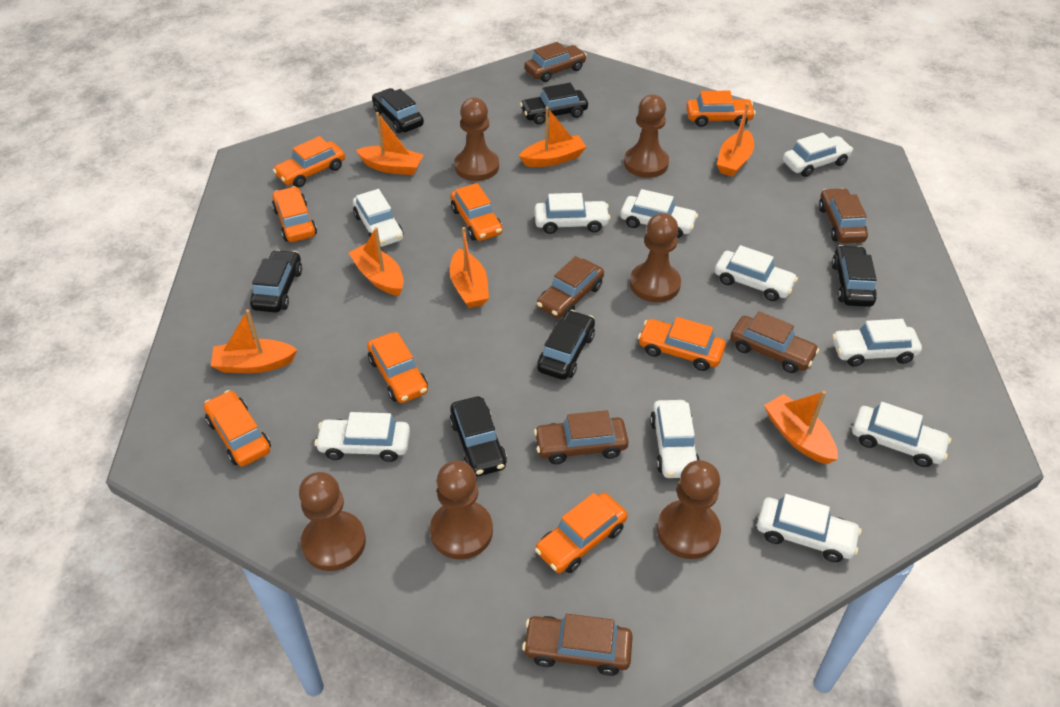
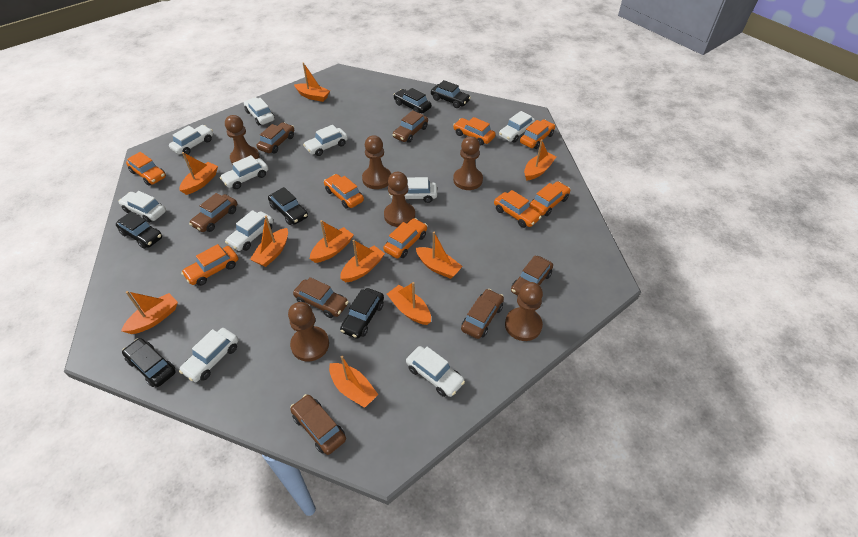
brown car: 6 -> 7
orange boat: 7 -> 10

